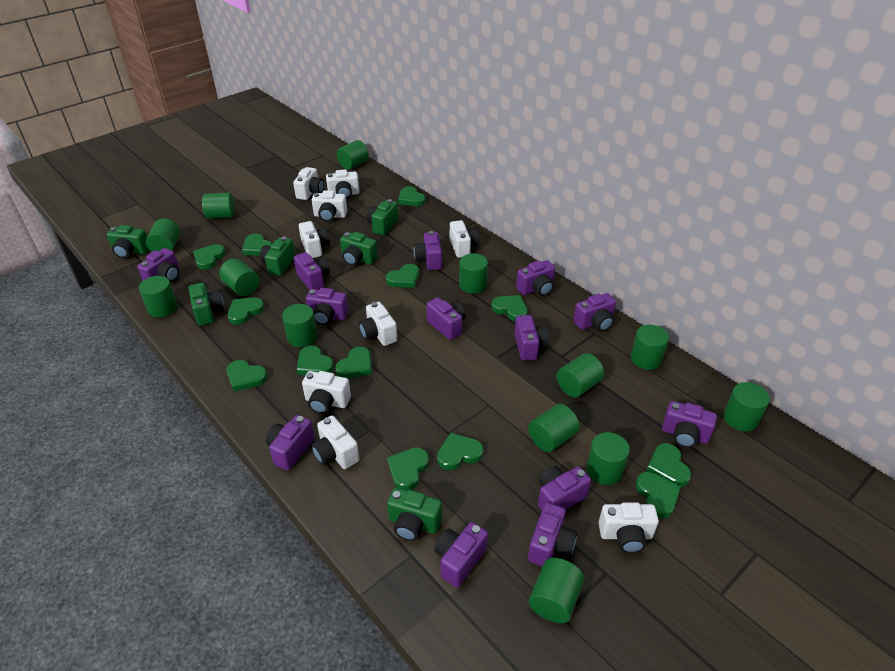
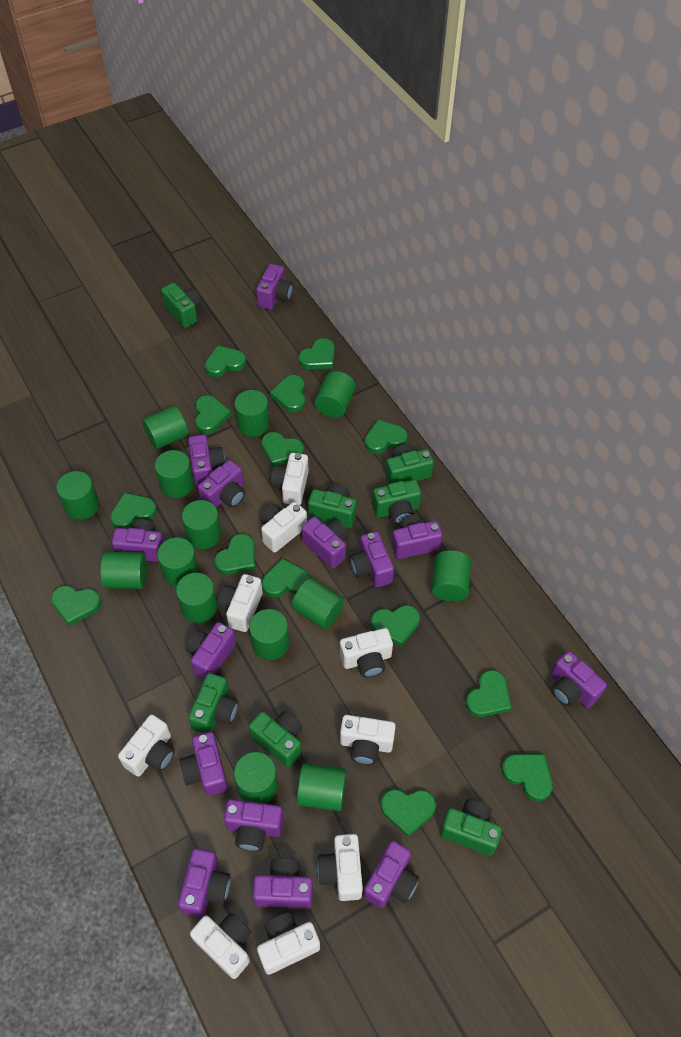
green camera: 6 -> 7
green cylinder: 13 -> 14
green heart: 13 -> 14
purple camera: 13 -> 14

